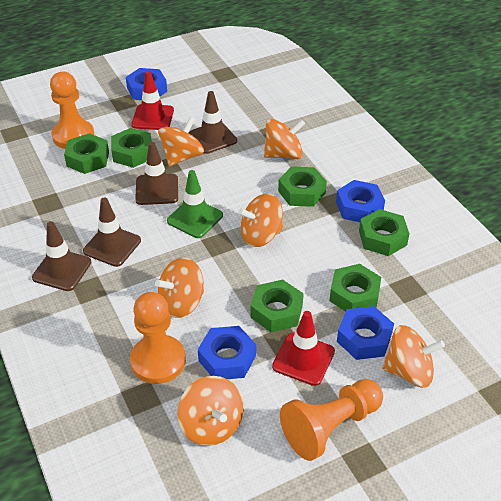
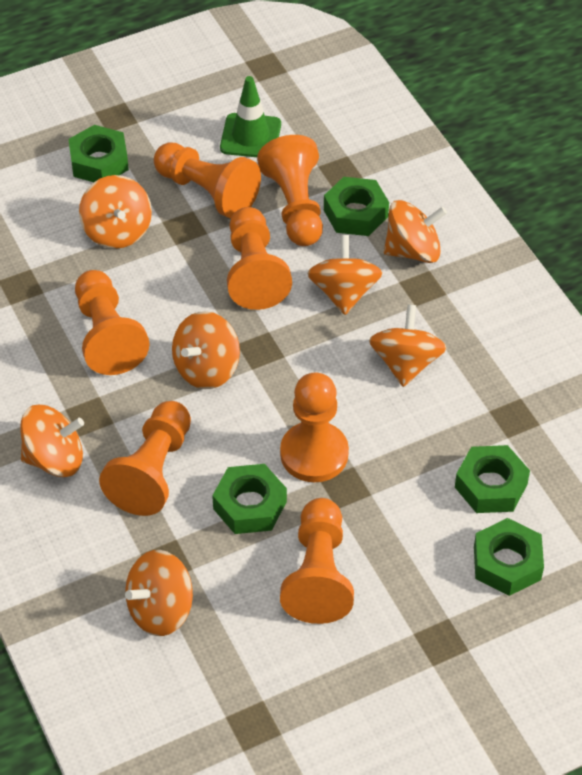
blue nut: 4 -> 0
brown traffic cone: 4 -> 0
green nut: 6 -> 5
orange pawn: 3 -> 7
orange spinning top: 6 -> 7
red traffic cone: 2 -> 0

